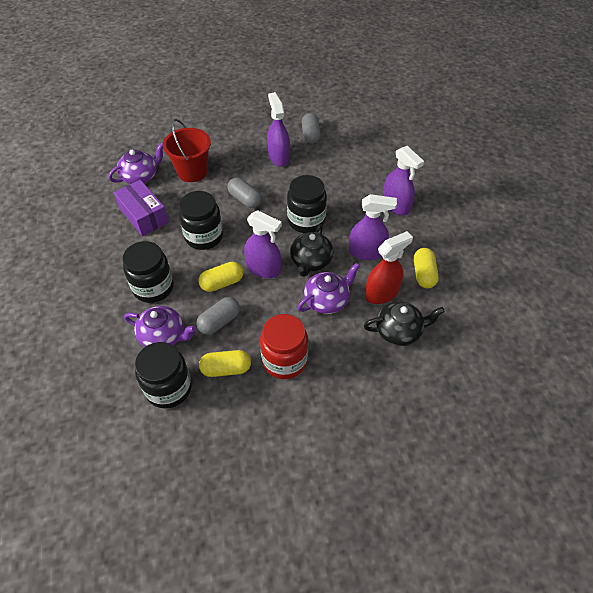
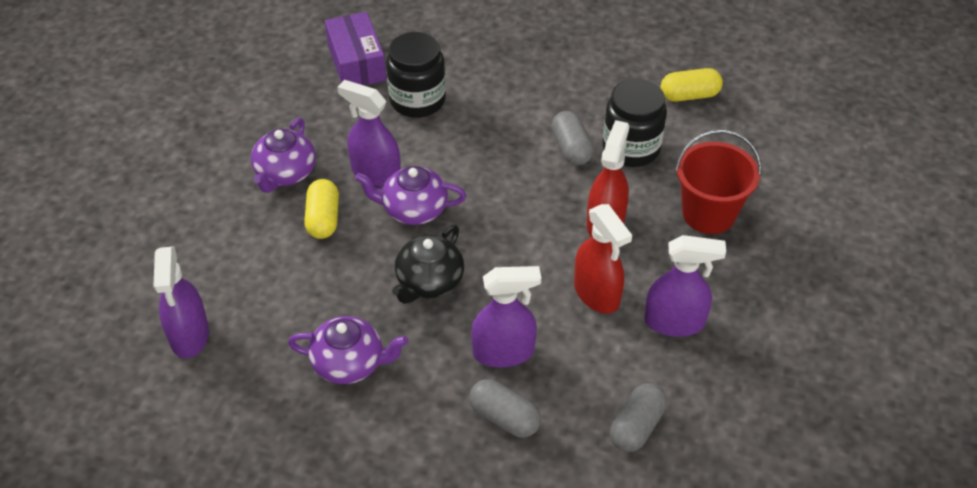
black jar: 4 -> 2
black teapot: 2 -> 1
red jar: 1 -> 0
red spray bottle: 1 -> 2
yellow capsule: 3 -> 2

